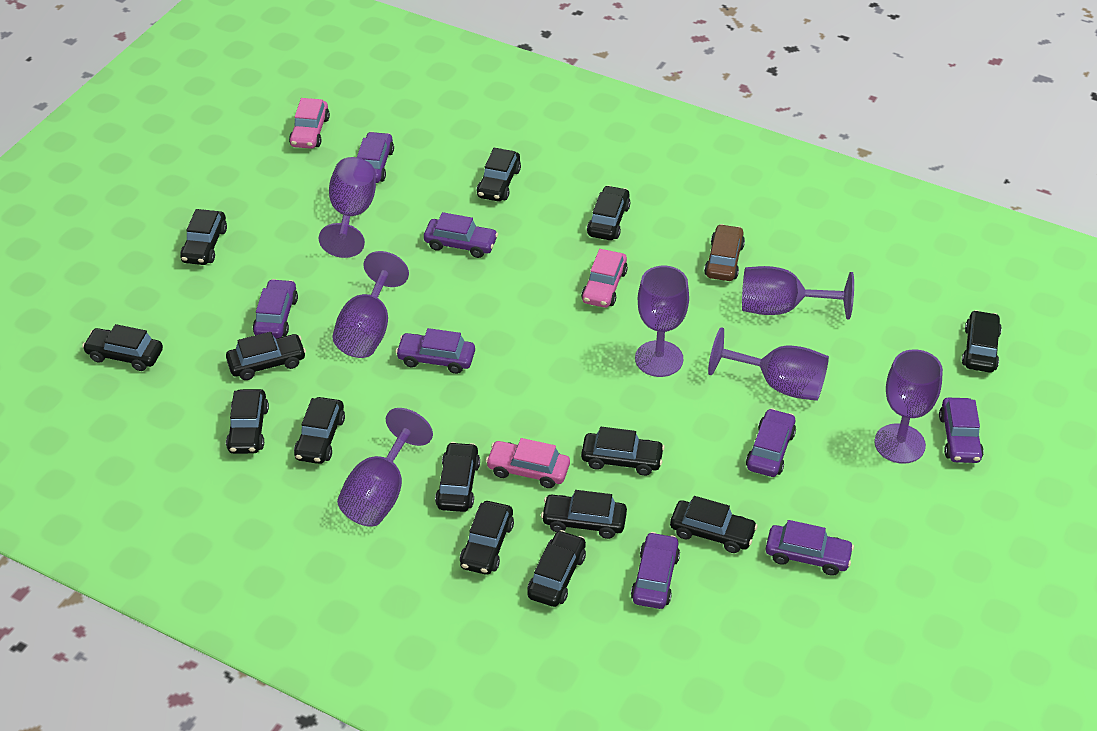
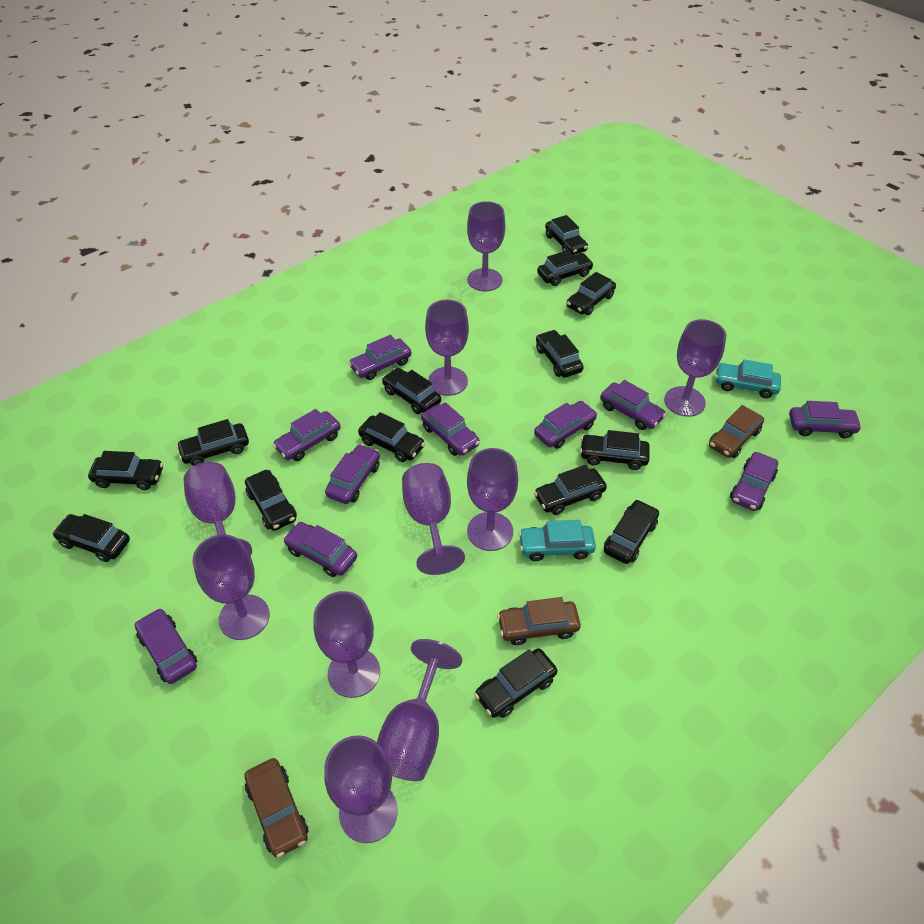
brown car: 1 -> 3
pink car: 3 -> 0
purple car: 8 -> 10
purple goblet: 7 -> 10
turquoise car: 0 -> 2

